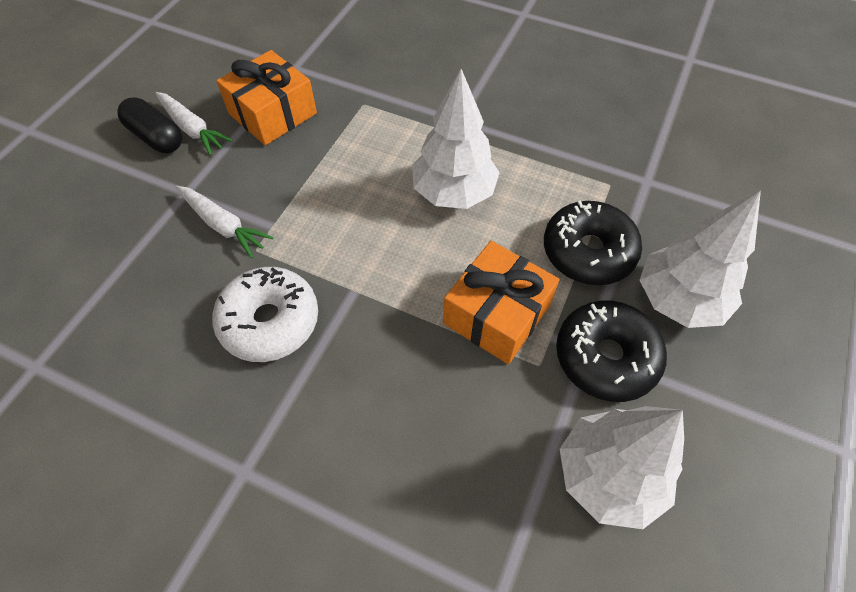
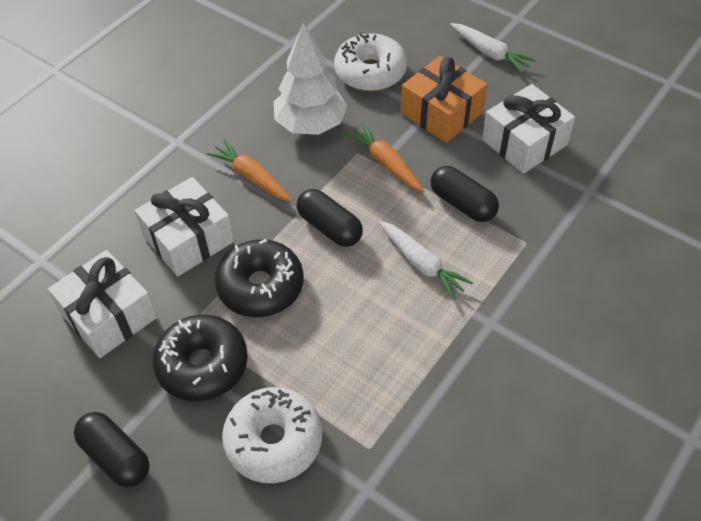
black capsule: 1 -> 3
orange carrot: 0 -> 2
orange gift: 2 -> 1
white donut: 1 -> 2
white gift: 0 -> 3
white tree: 3 -> 1

